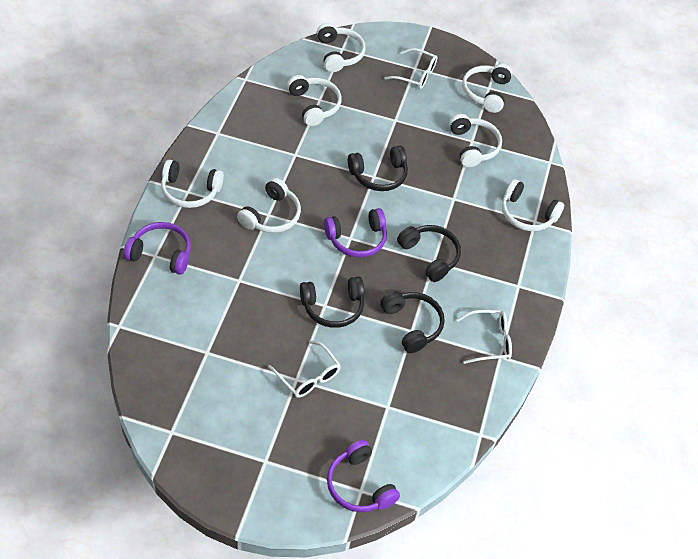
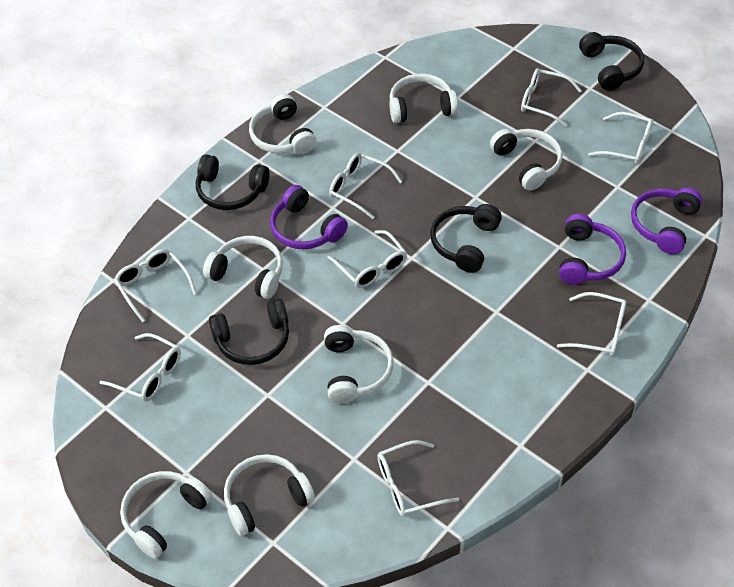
white glasses: 3 -> 8

